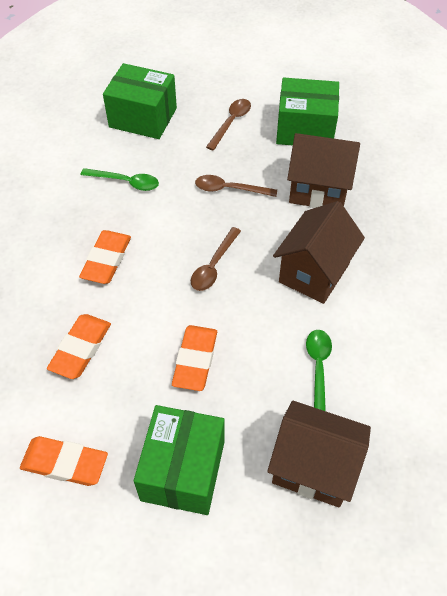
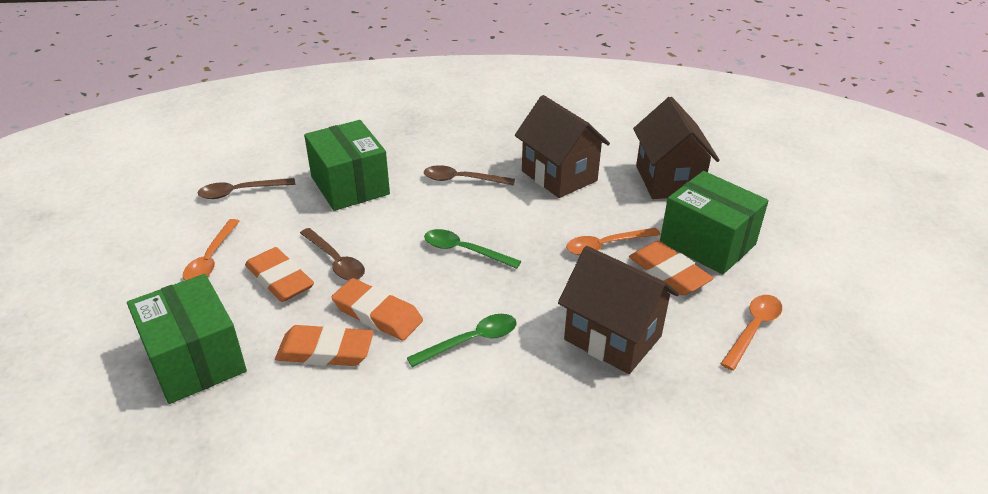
orange spoon: 0 -> 3

